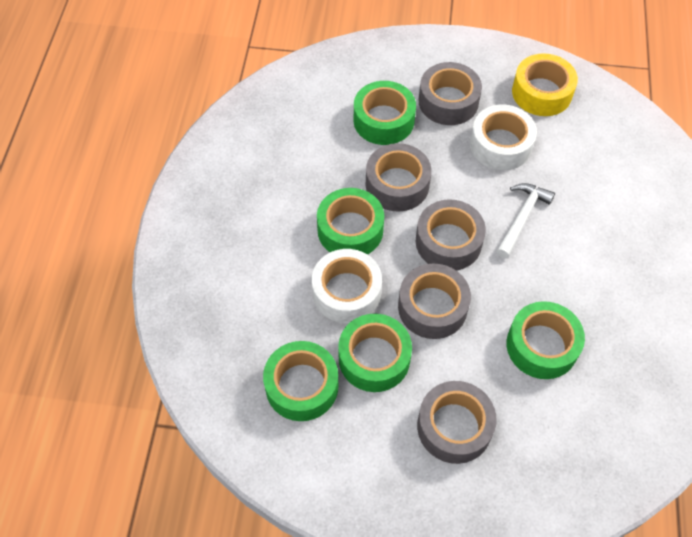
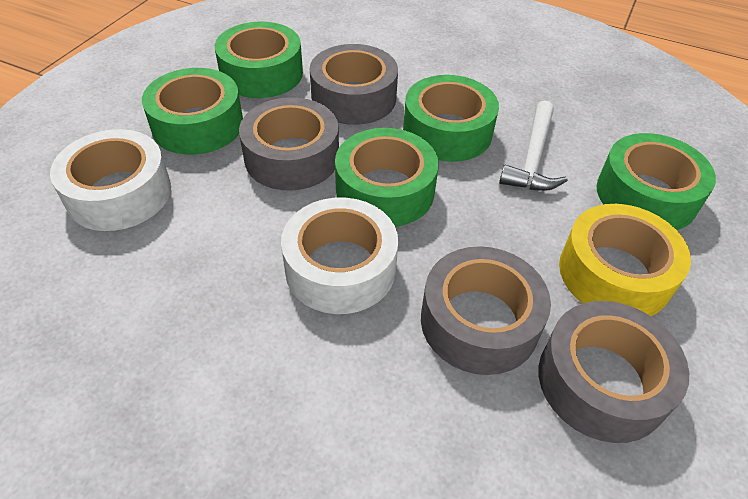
grey tape: 5 -> 4

